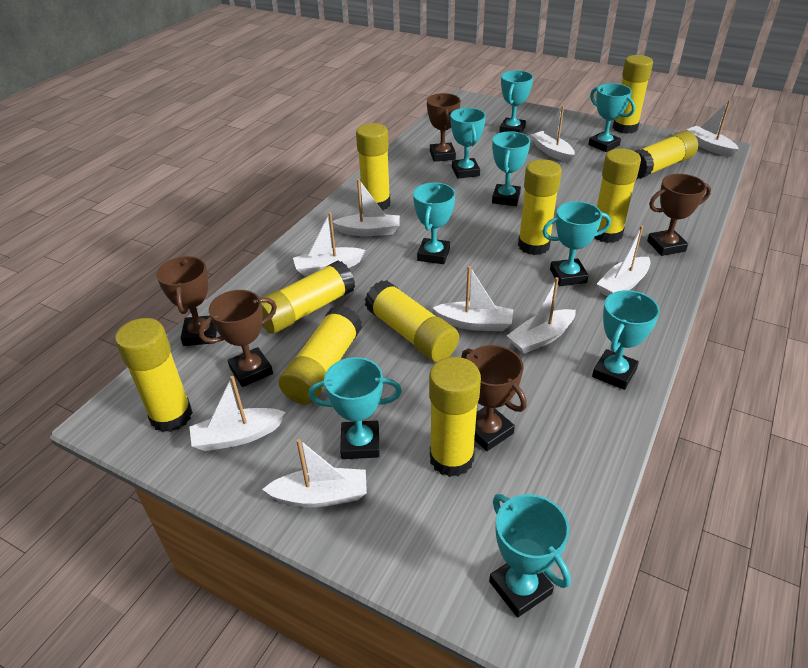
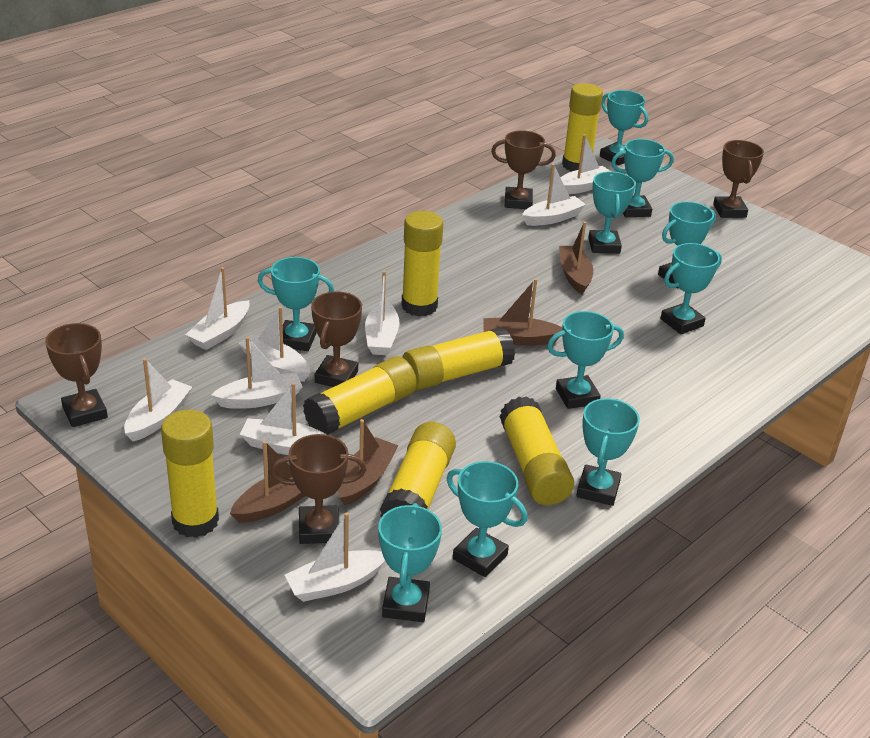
brown boat: 0 -> 4
turquoise trophy: 9 -> 10
yellow glue stick: 10 -> 7

